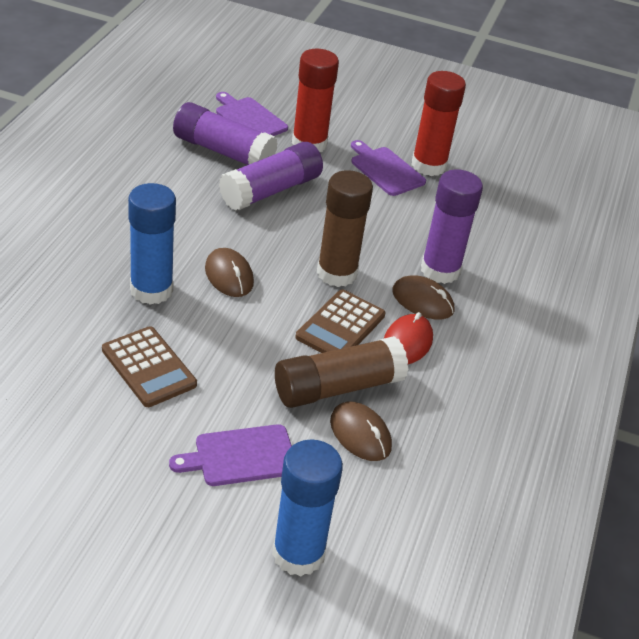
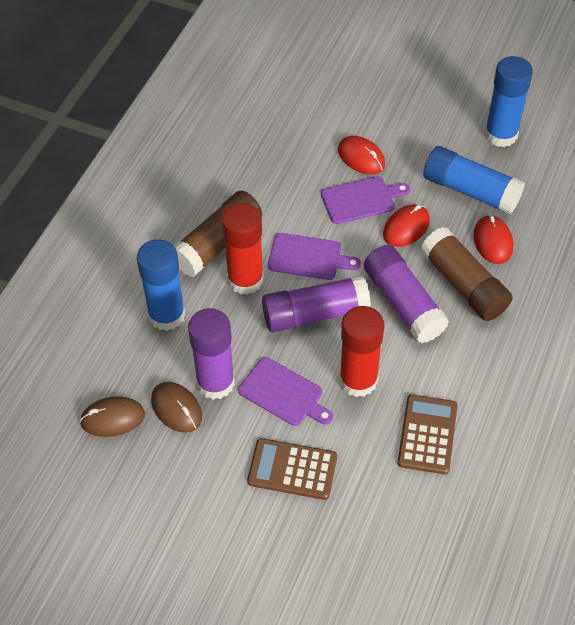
blue glue stick: 2 -> 3
brown mouse: 3 -> 2
red mouse: 1 -> 3

